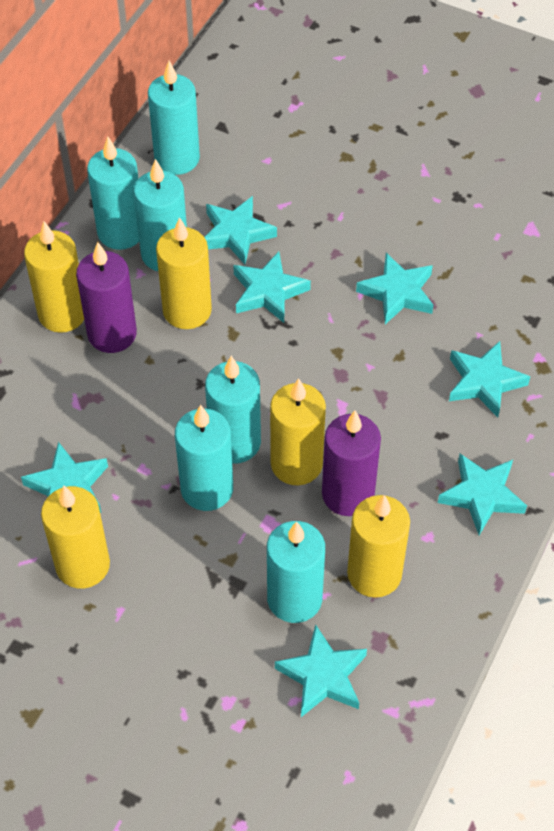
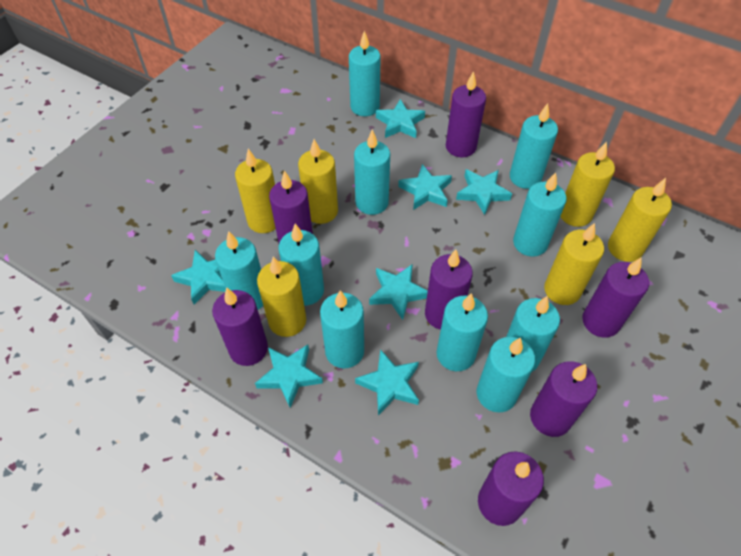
purple candle: 2 -> 7
turquoise candle: 6 -> 10
yellow candle: 5 -> 6

